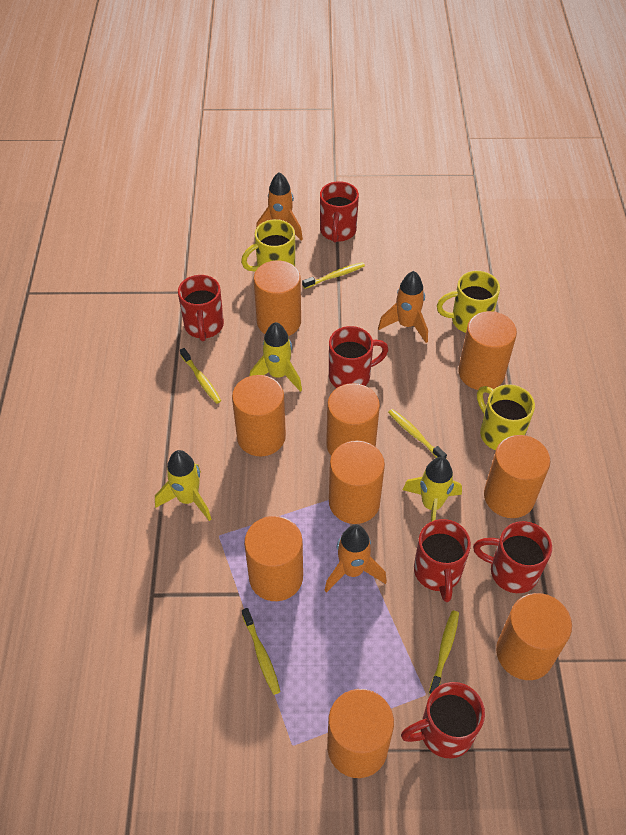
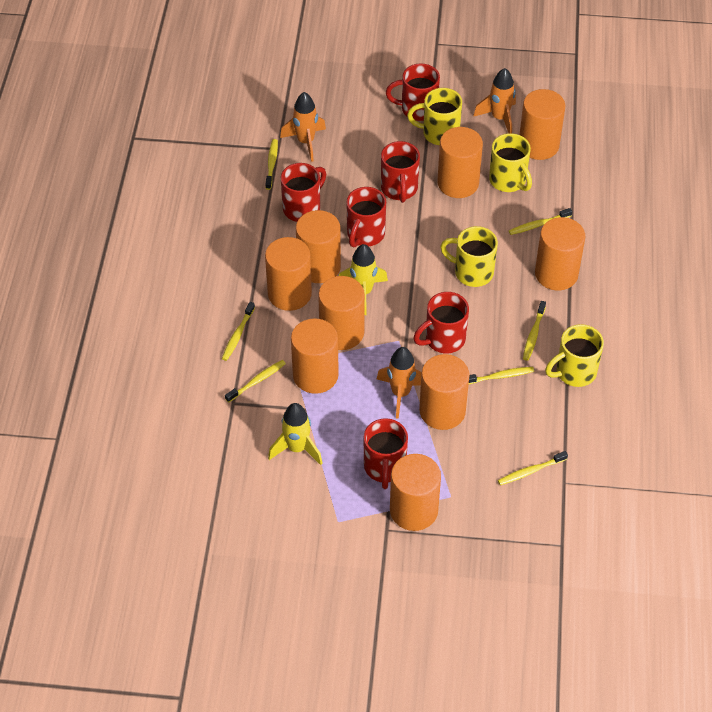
yellow mug: 3 -> 4
yellow rocket: 3 -> 2
yellow toothbrush: 5 -> 7

